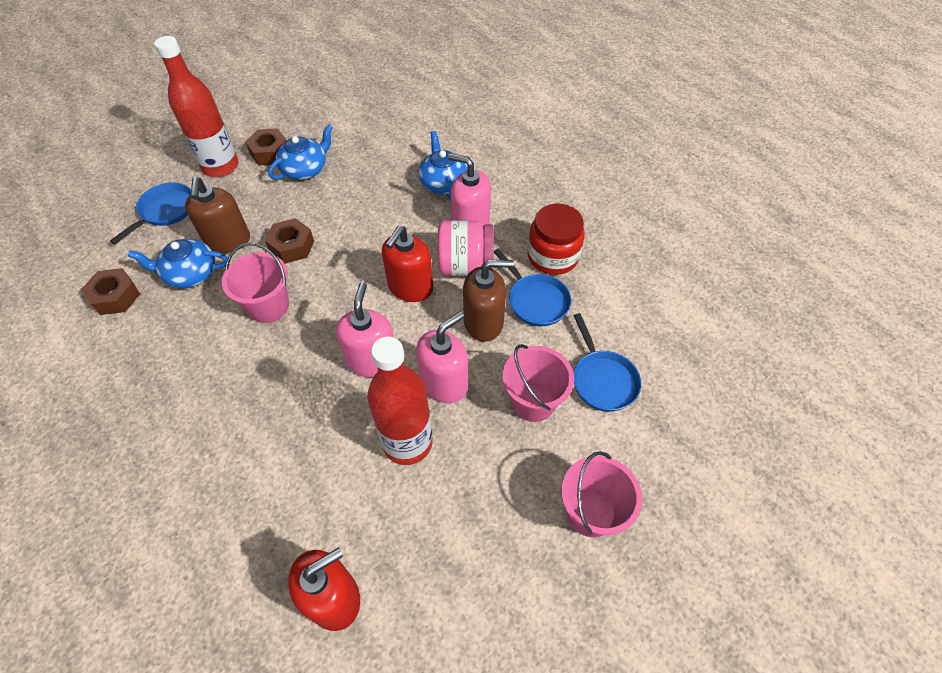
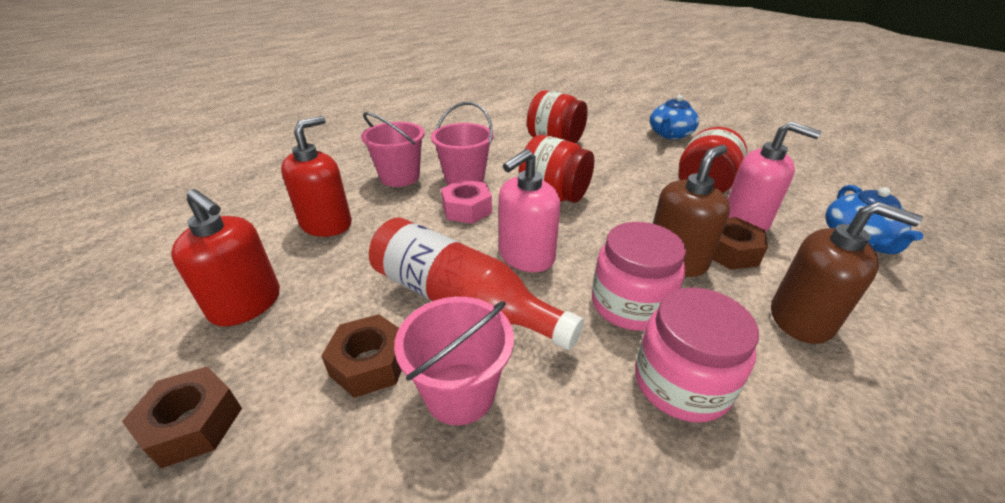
blue pan: 3 -> 0
blue teapot: 3 -> 2
pink jar: 1 -> 2
pink nut: 0 -> 1
pink soap dispenser: 3 -> 2
red bottle: 2 -> 1
red jar: 1 -> 3

